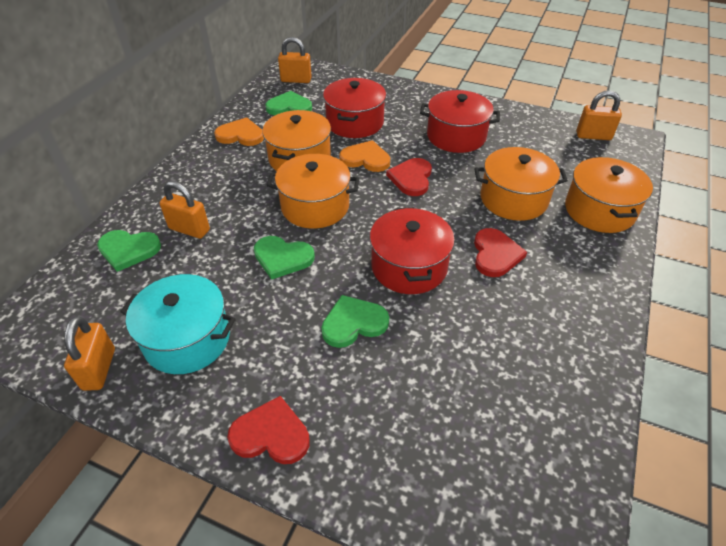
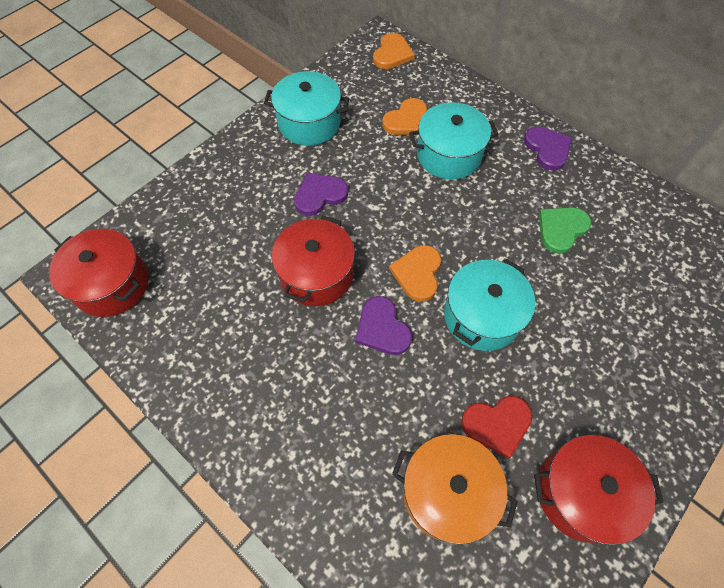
green heart: 4 -> 1
orange heart: 2 -> 3
orange padlock: 4 -> 0
orange pot: 4 -> 1
purple heart: 0 -> 3
red heart: 3 -> 1
turquoise pot: 1 -> 3

